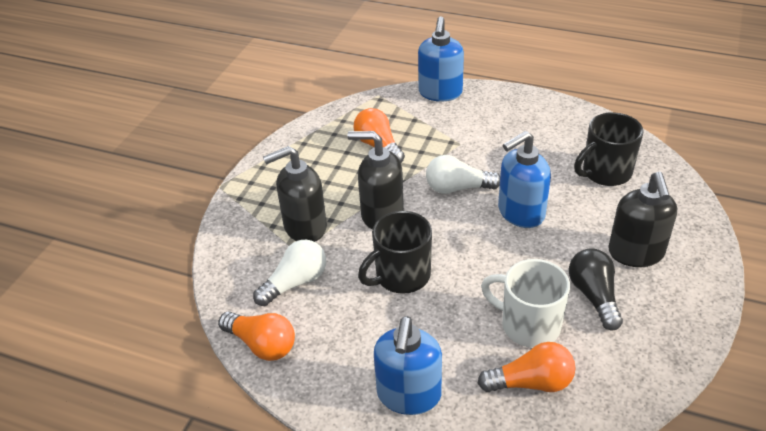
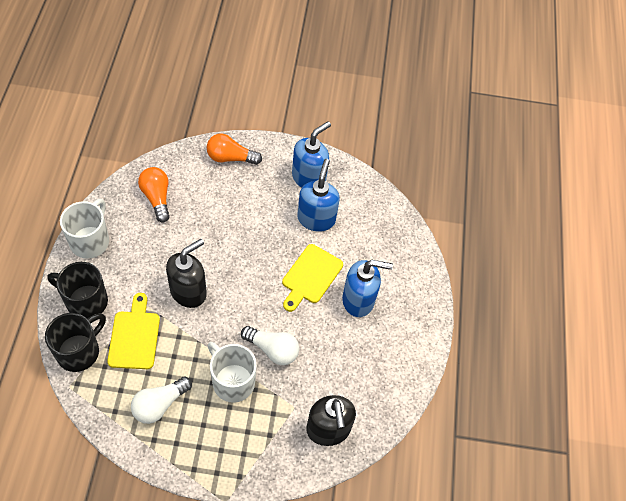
black light bulb: 1 -> 0
black soap dispenser: 3 -> 2
orange light bulb: 3 -> 2
white mug: 1 -> 2
yellow cutting board: 0 -> 2

